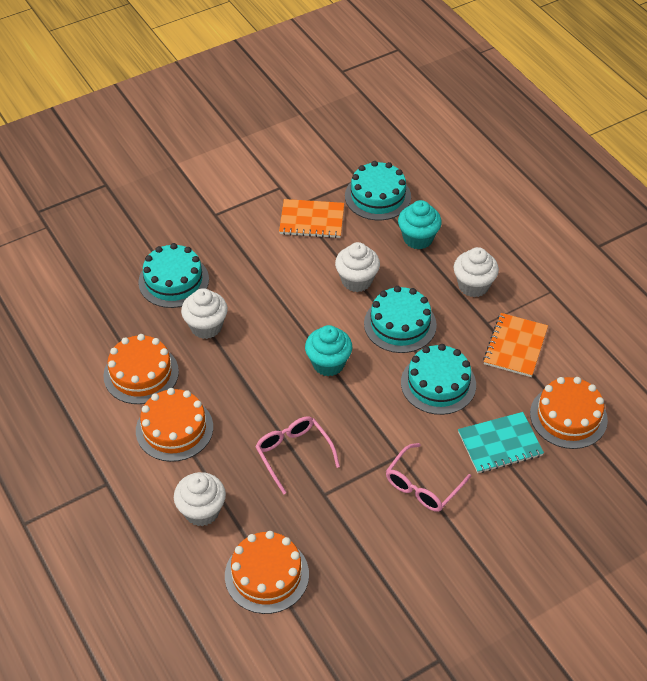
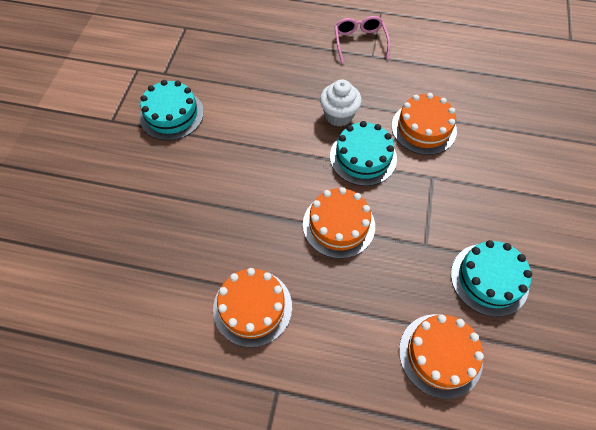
orange notebook: 2 -> 0
pink glasses: 2 -> 1
turquoise cake: 4 -> 3
turquoise cupcake: 2 -> 0
turquoise notebook: 1 -> 0
white cupcake: 4 -> 1

